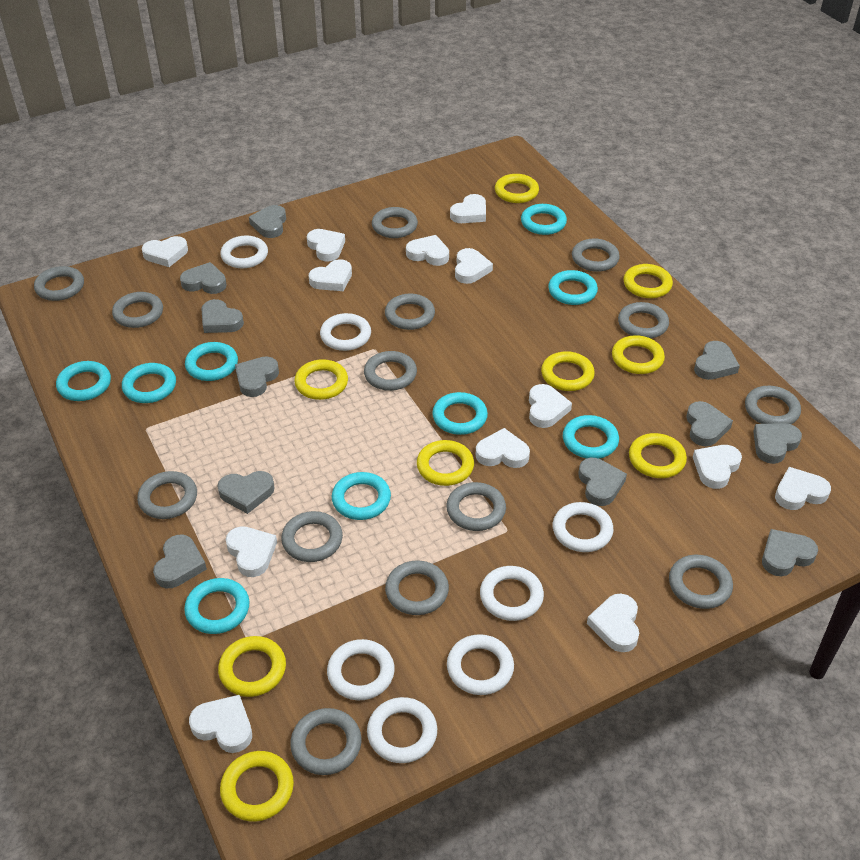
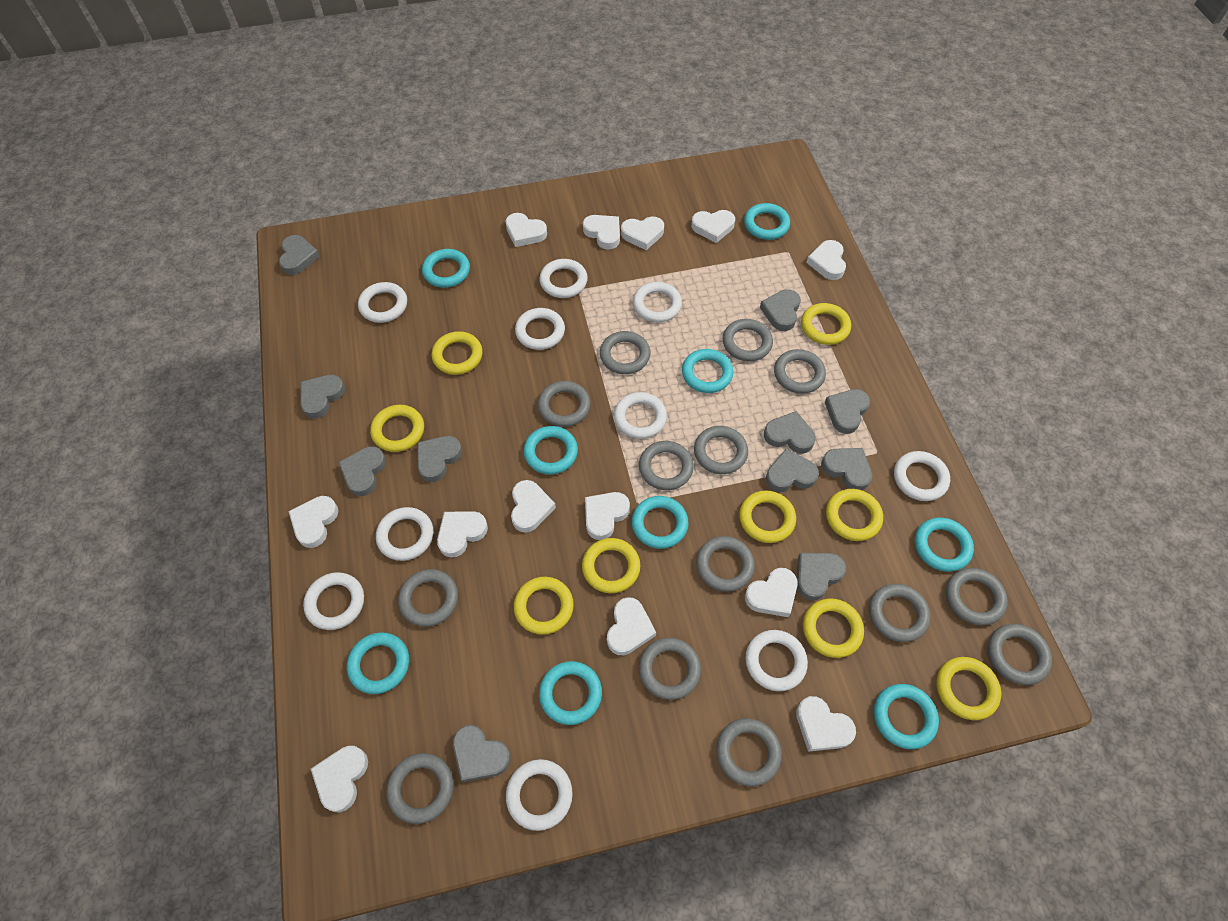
white ring: 7 -> 10

